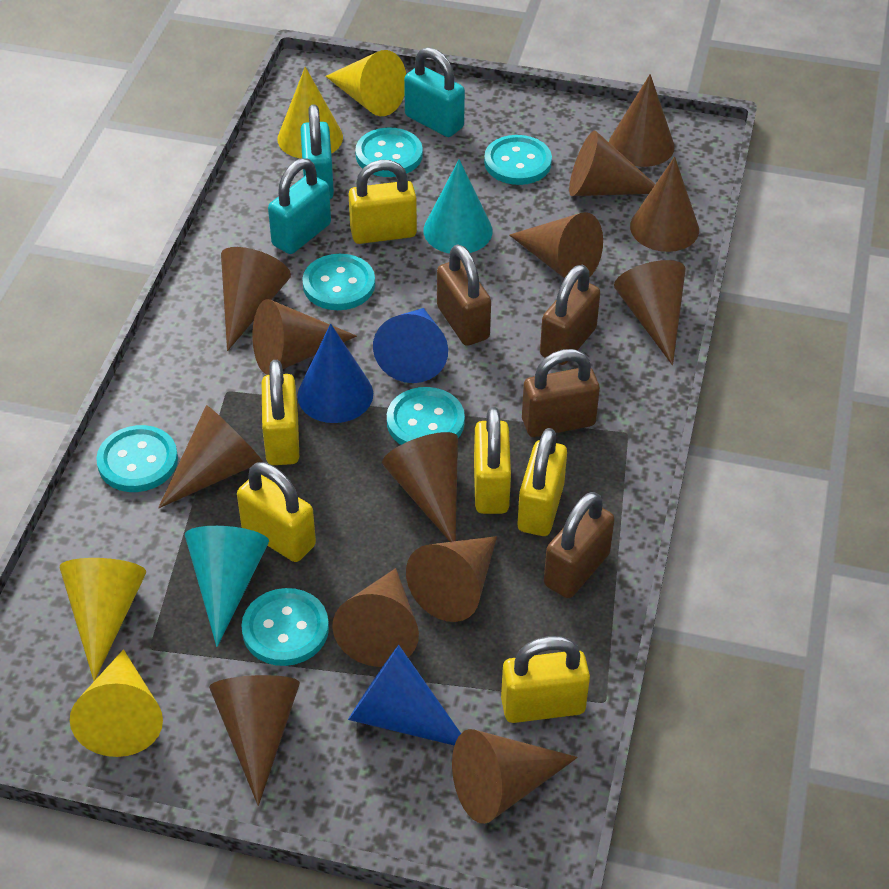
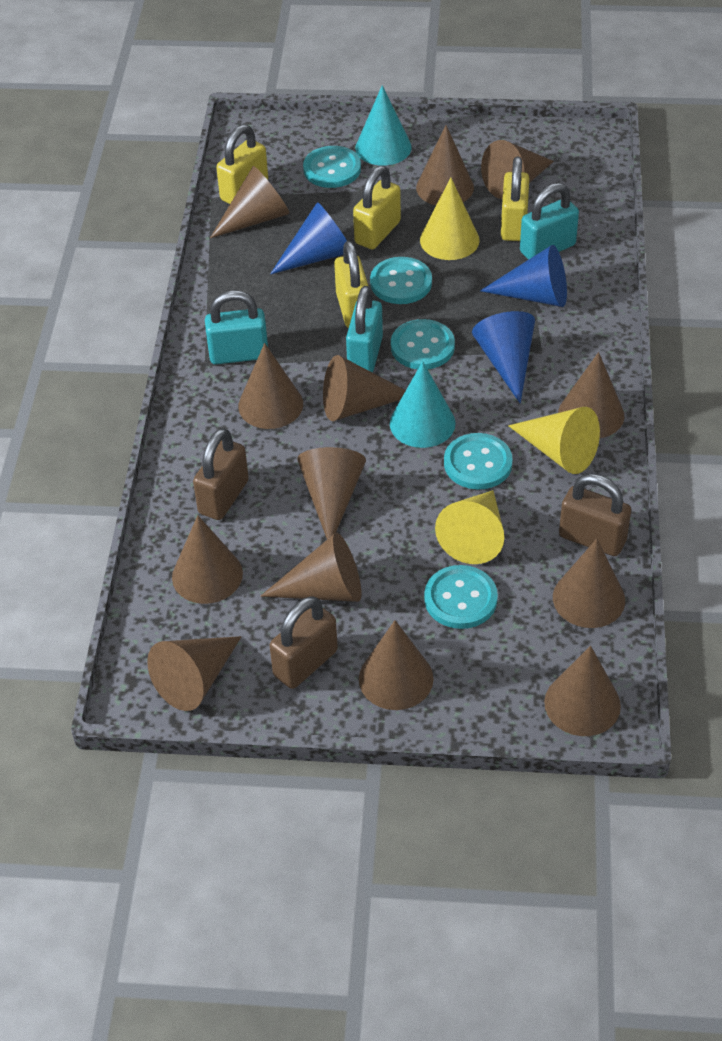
brown padlock: 4 -> 3
turquoise button: 6 -> 5
yellow cone: 4 -> 3
yellow padlock: 6 -> 4

